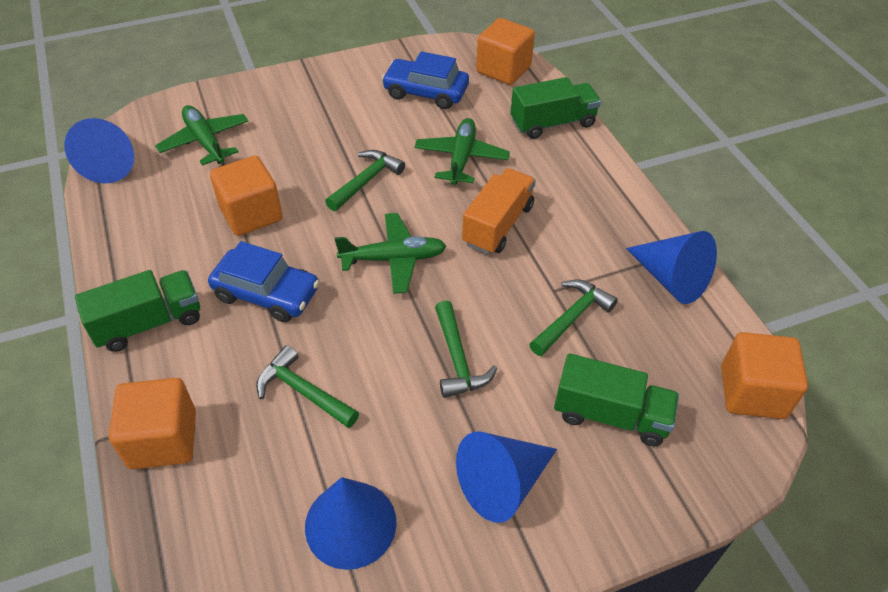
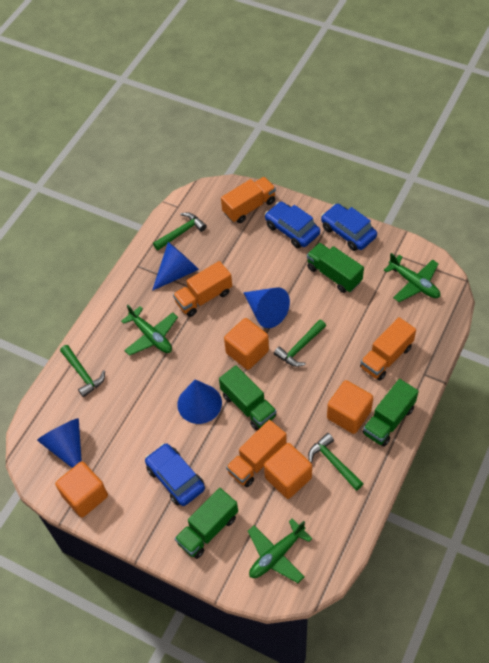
blue car: 2 -> 3
green truck: 3 -> 4
orange truck: 1 -> 4

